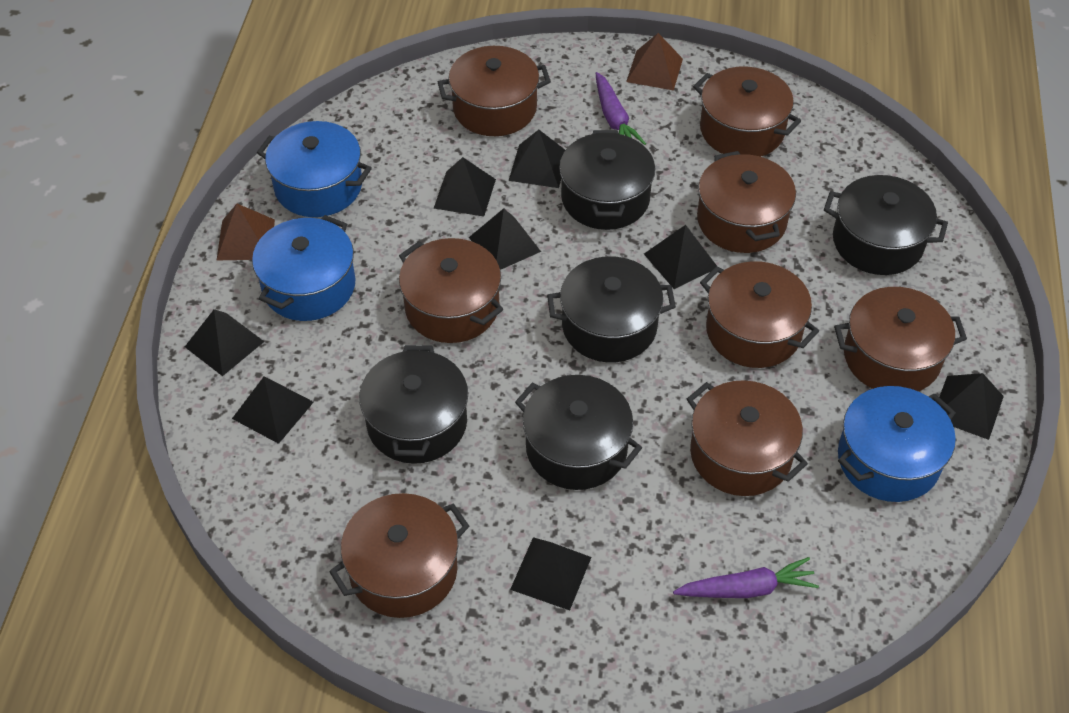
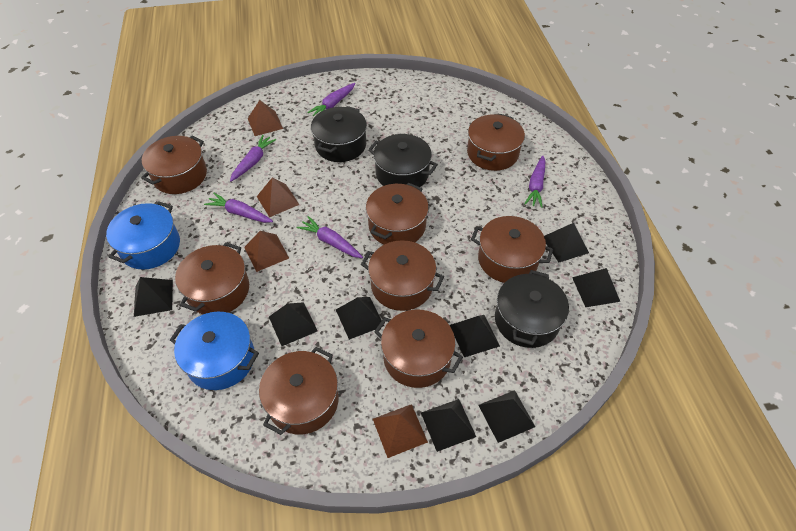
black pot: 5 -> 3
blue pot: 3 -> 2
brown pyramid: 2 -> 4
purple carrot: 2 -> 5

